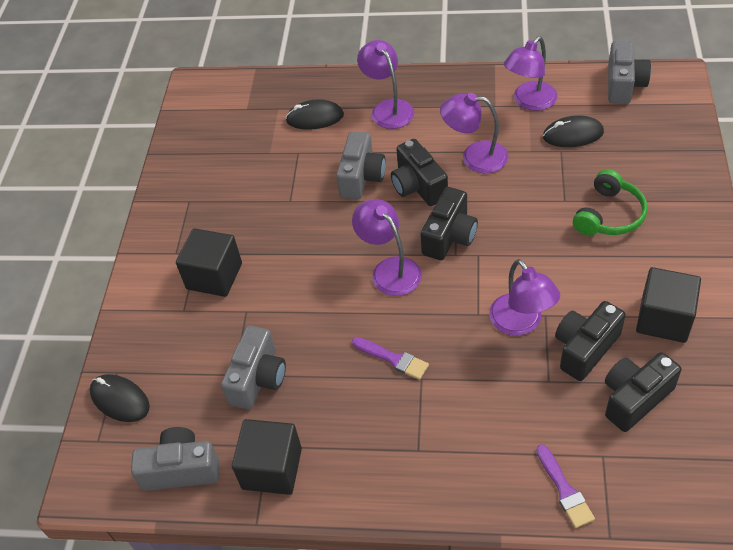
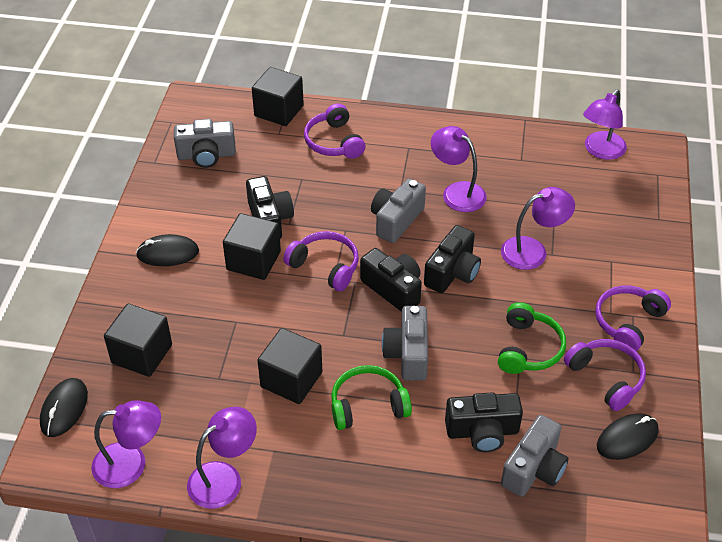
black cube: 3 -> 4
green headphones: 1 -> 2
purple brush: 2 -> 0
purple headphones: 0 -> 4

